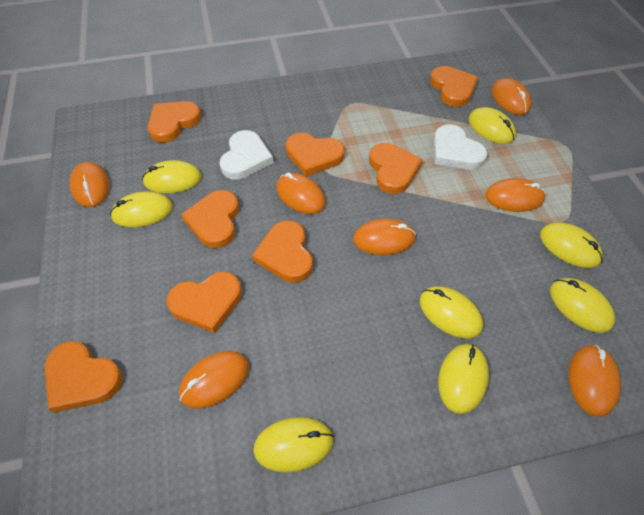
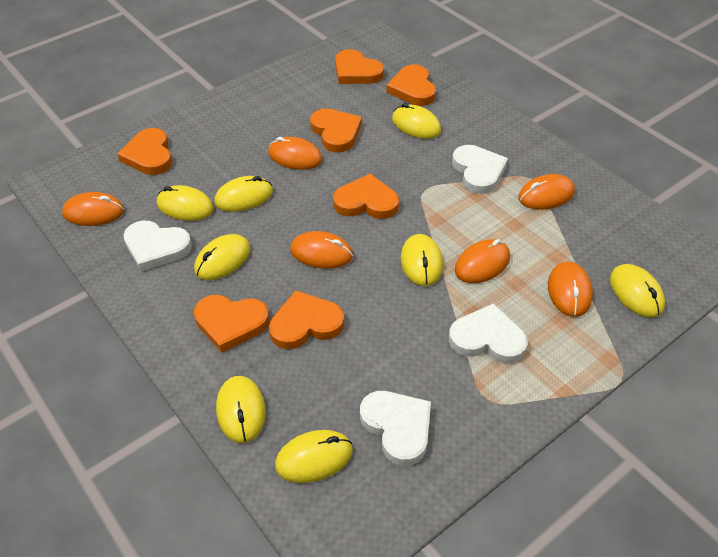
orange heart: 8 -> 7
orange mouse: 7 -> 6
white heart: 2 -> 4

